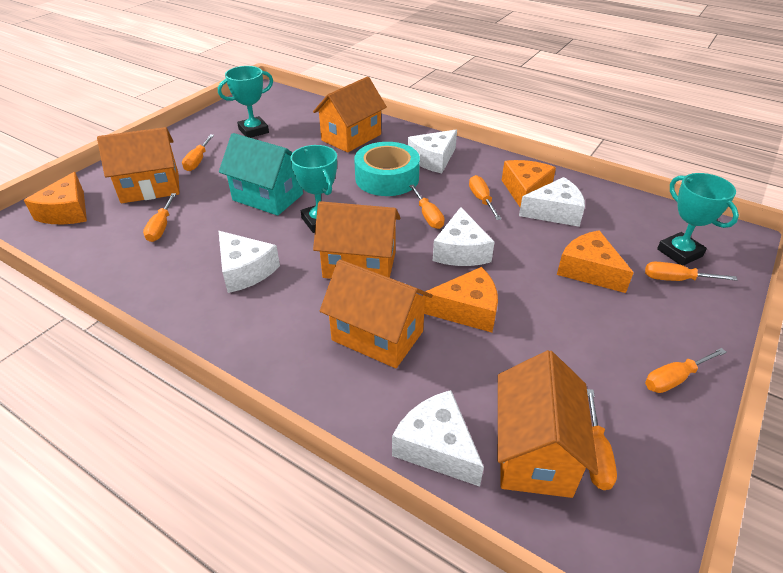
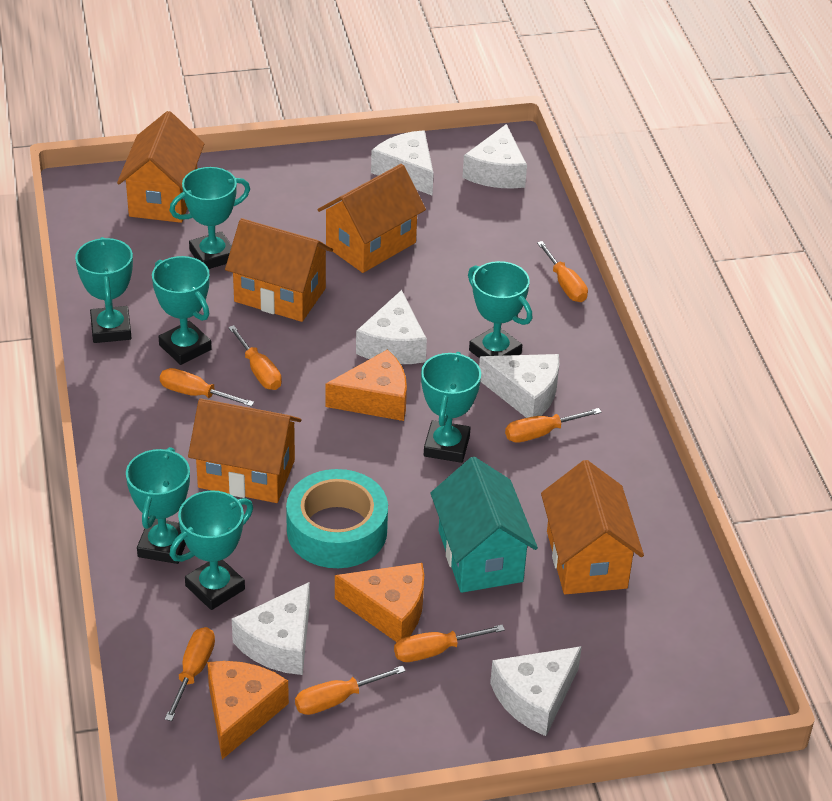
orange cheese: 4 -> 3
turquoise trophy: 3 -> 7
white cheese: 5 -> 6

